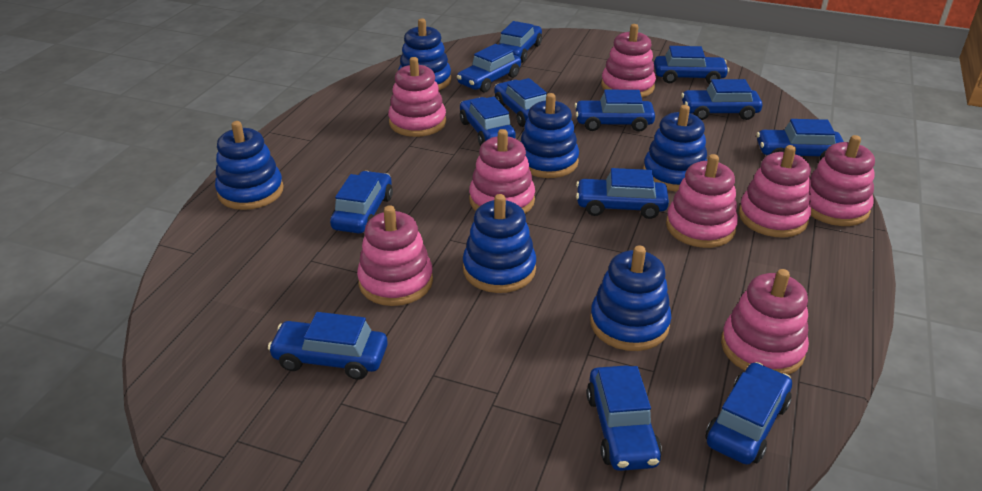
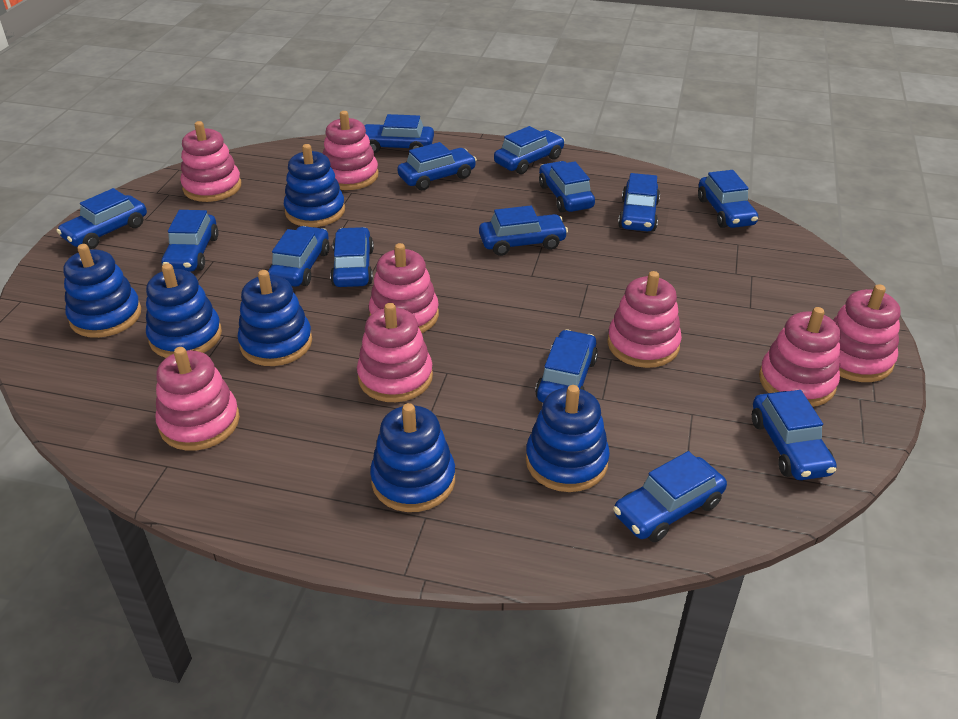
blue car: 13 -> 14

